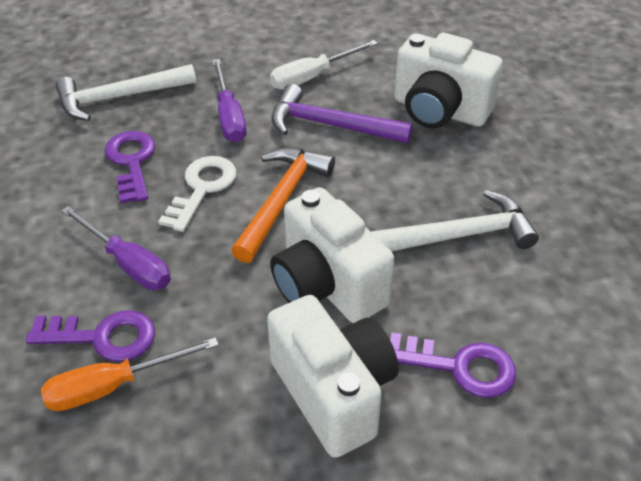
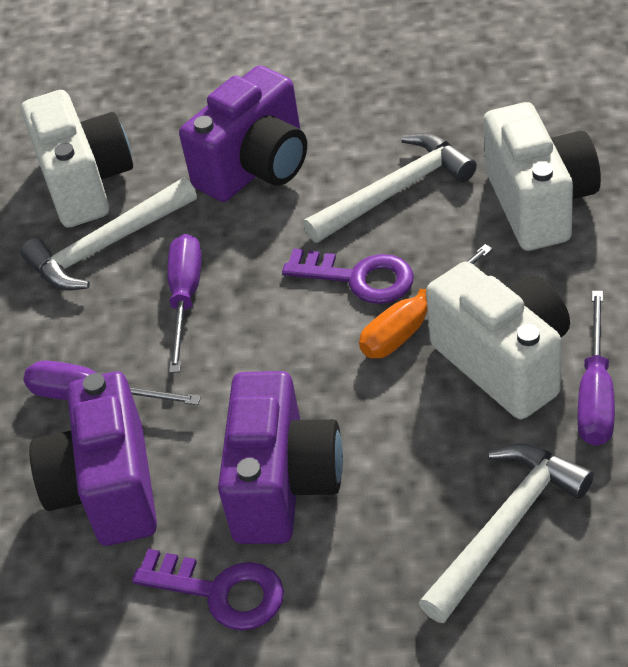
orange hammer: 1 -> 0
purple camera: 0 -> 3
purple hammer: 1 -> 0
purple key: 3 -> 2
purple screwdriver: 2 -> 3
white hammer: 2 -> 3
white key: 1 -> 0
white screwdriver: 1 -> 0

